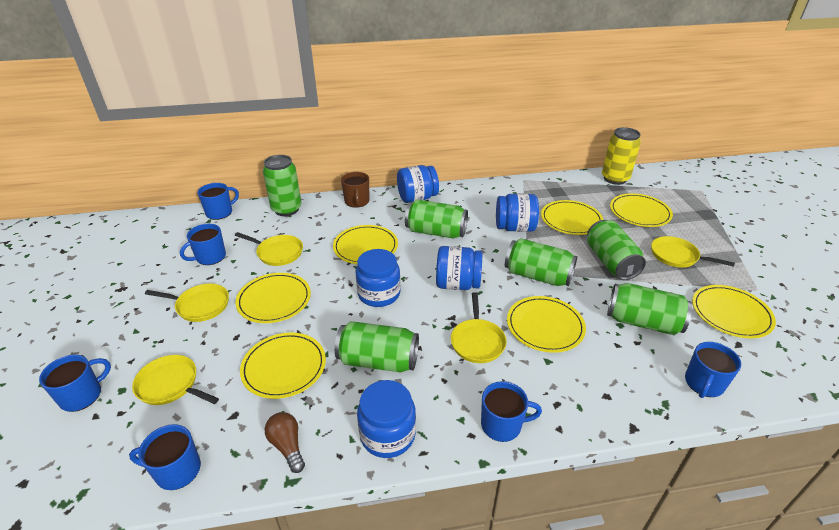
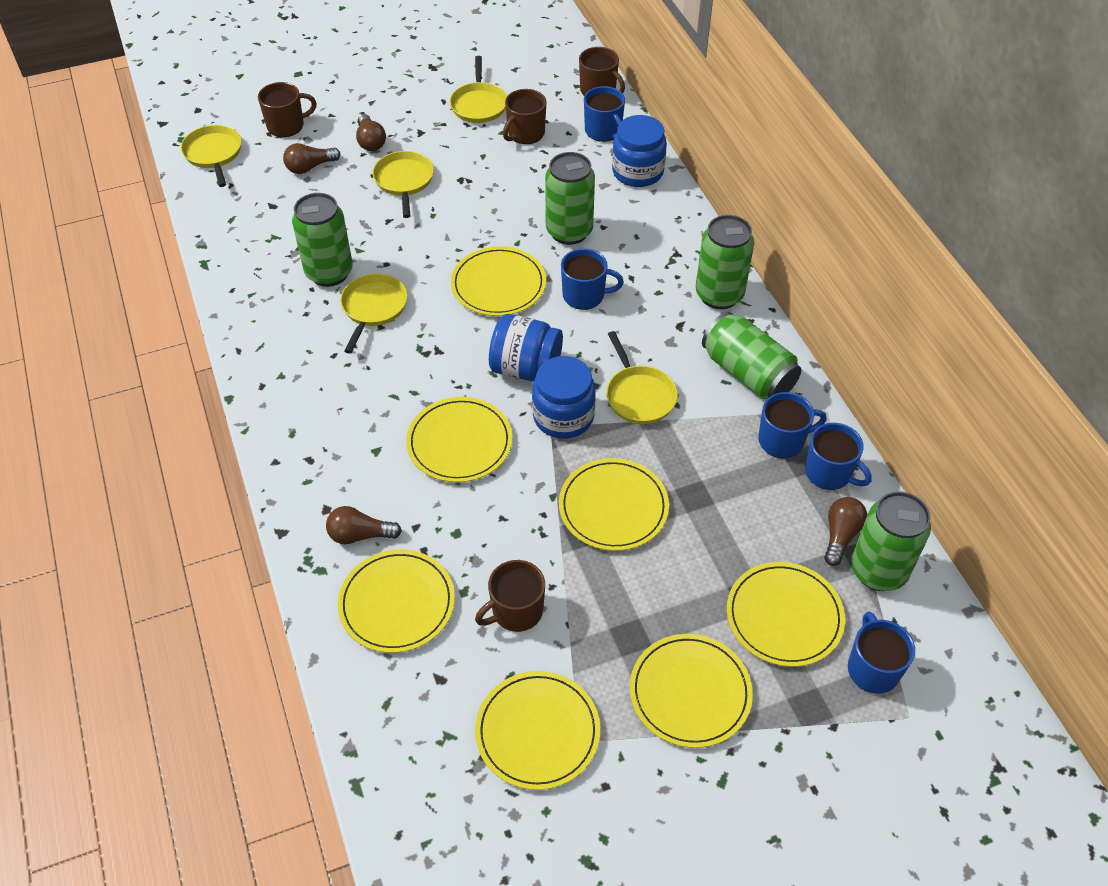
blue jar: 5 -> 3
blue mug: 6 -> 5
brown light bulb: 1 -> 4
brown mug: 1 -> 4
green can: 6 -> 5
yellow can: 1 -> 0

